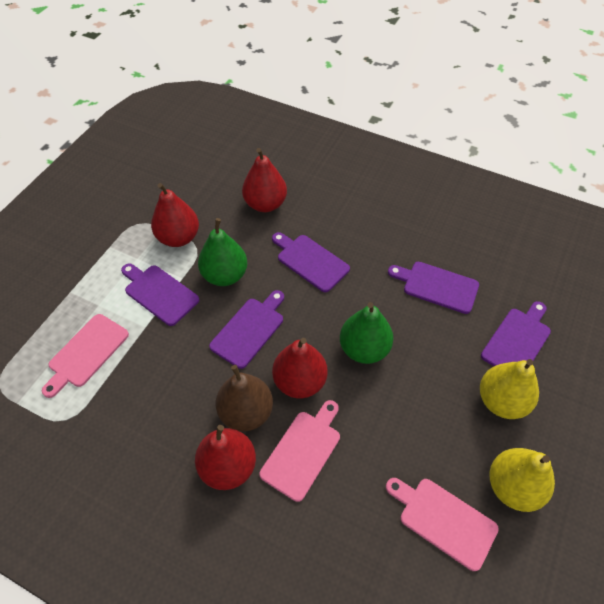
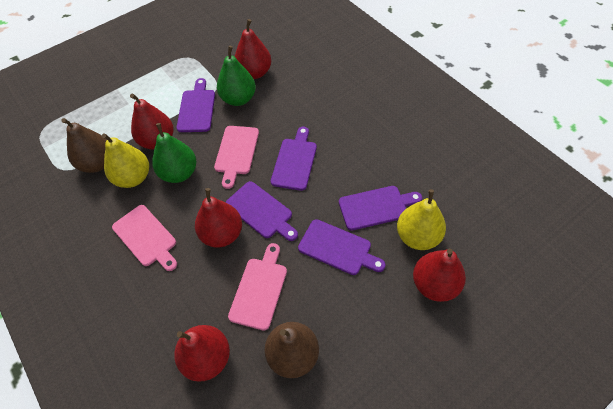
brown pear: 1 -> 2
red pear: 4 -> 5

